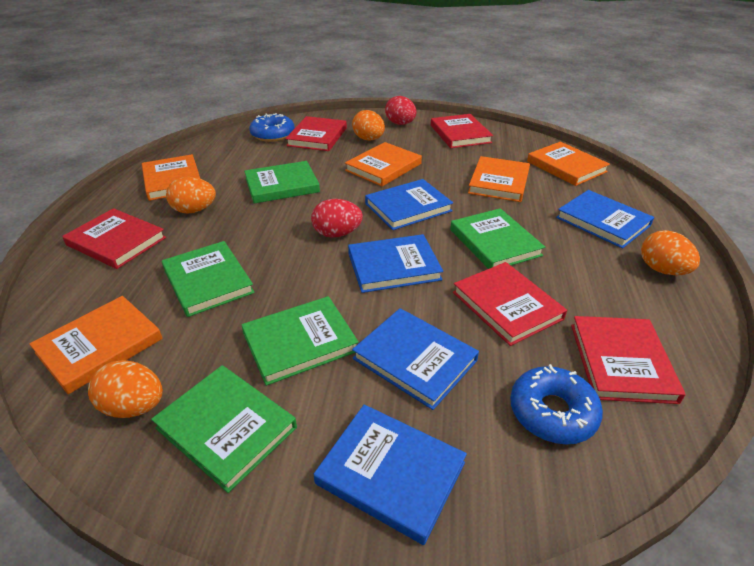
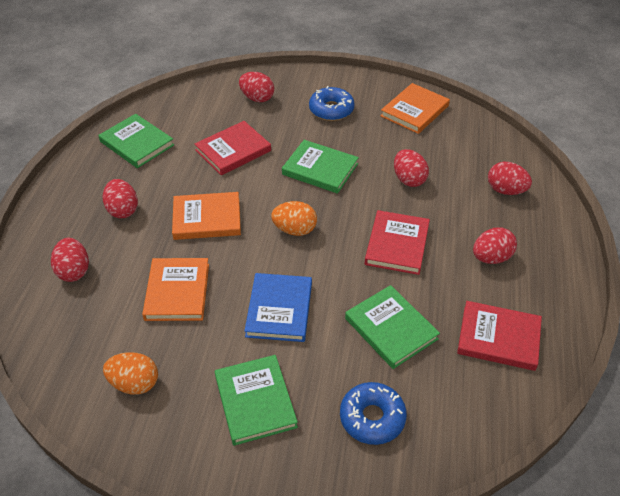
blue book: 5 -> 1
green book: 5 -> 4
orange book: 5 -> 3
orange egg: 4 -> 2
red book: 5 -> 3
red egg: 2 -> 6

